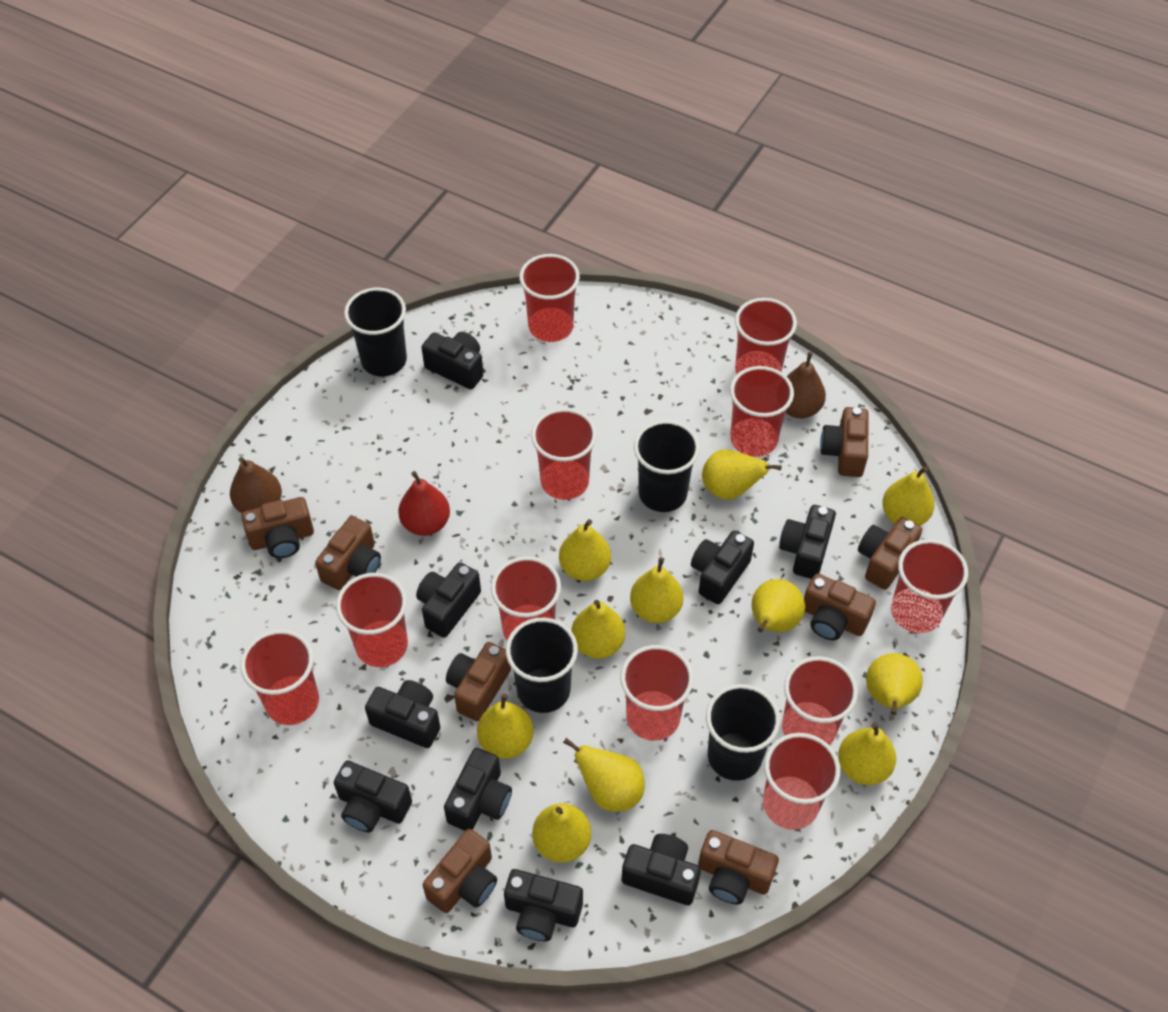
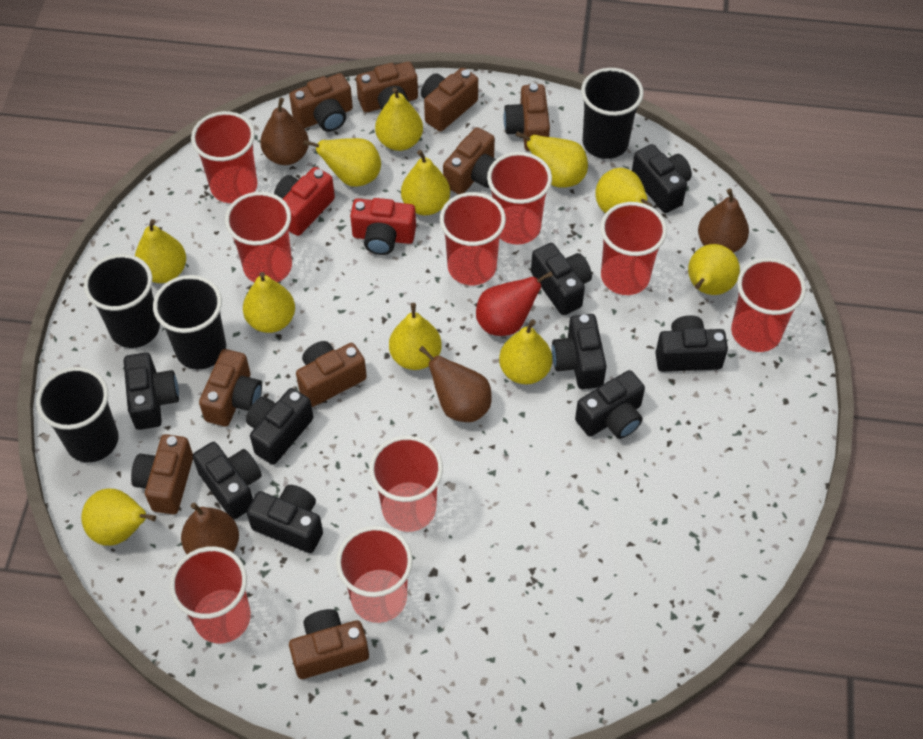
brown camera: 8 -> 9
brown pear: 2 -> 4
red camera: 0 -> 2
red cup: 11 -> 9

